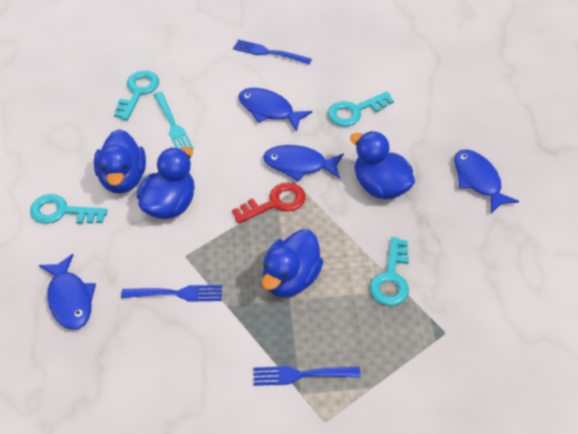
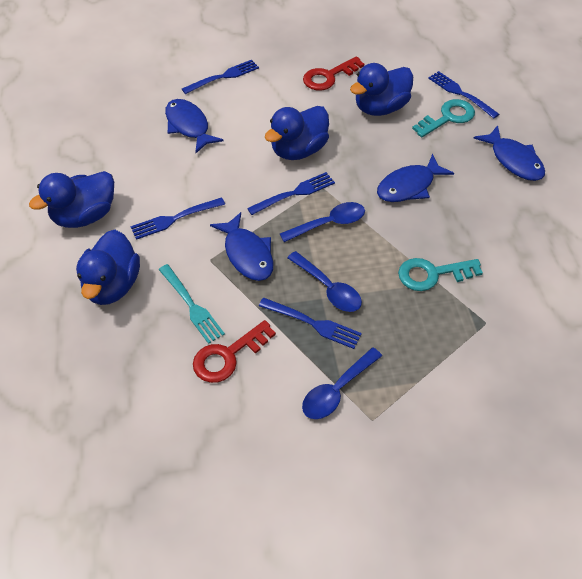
blue fork: 3 -> 5
blue spoon: 0 -> 3
red key: 1 -> 2
turquoise key: 4 -> 2

